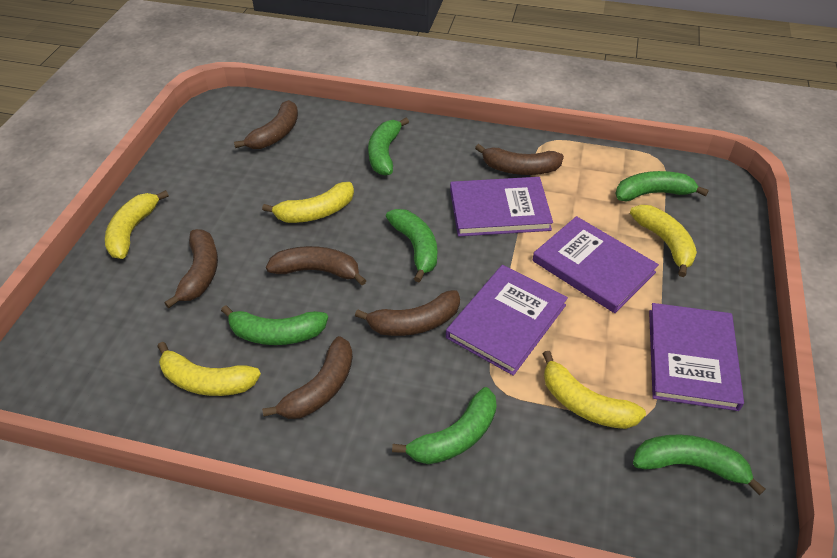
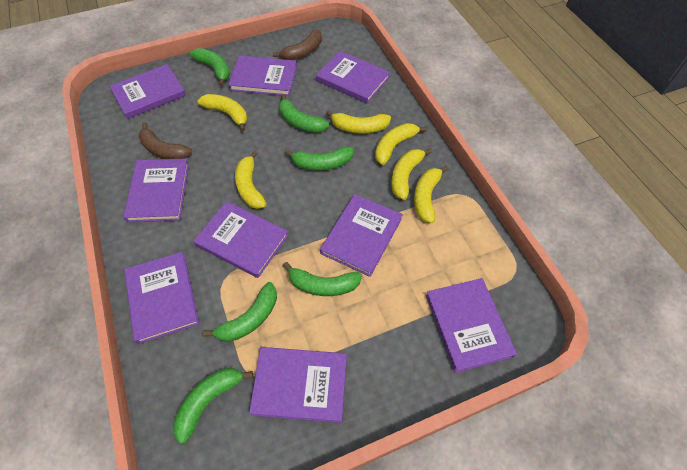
brown banana: 6 -> 2
purple book: 4 -> 9
yellow banana: 5 -> 6

